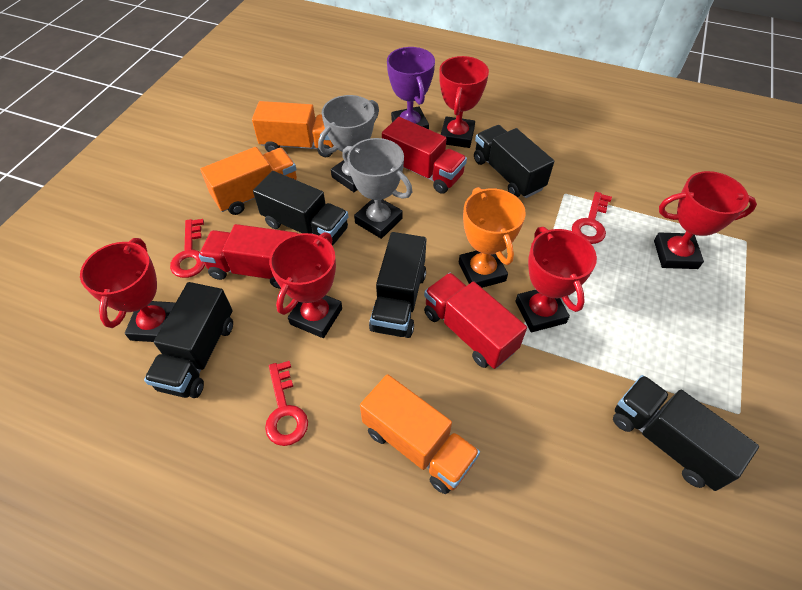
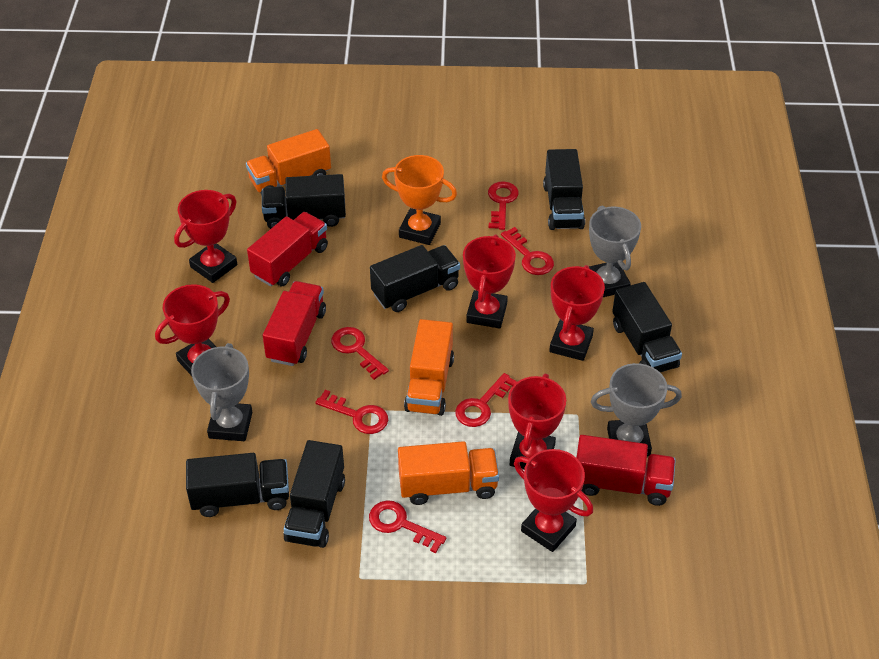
black truck: 5 -> 6
grey trophy: 2 -> 3
purple trophy: 1 -> 0
red key: 3 -> 6
red trophy: 5 -> 6

